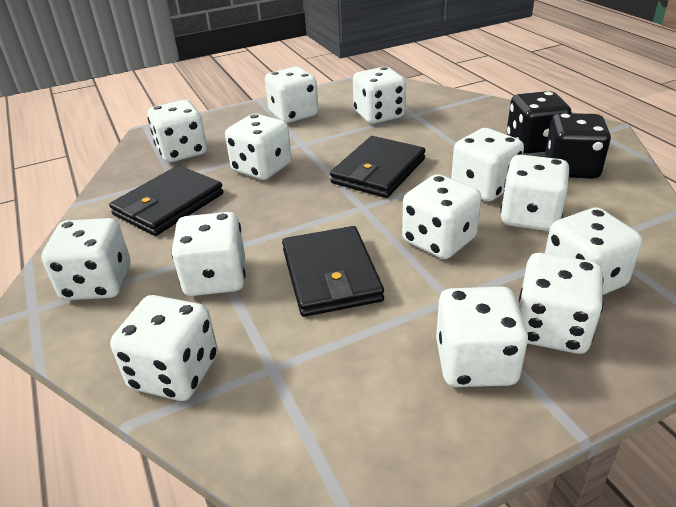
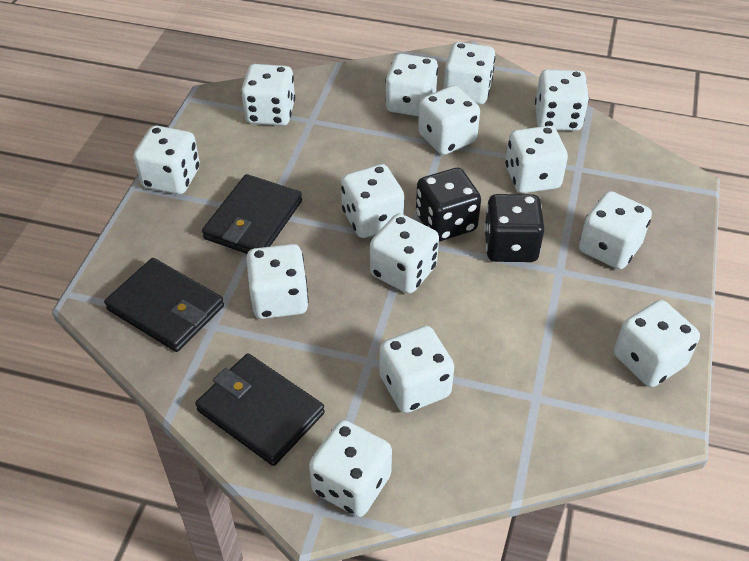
white dice: 13 -> 14

